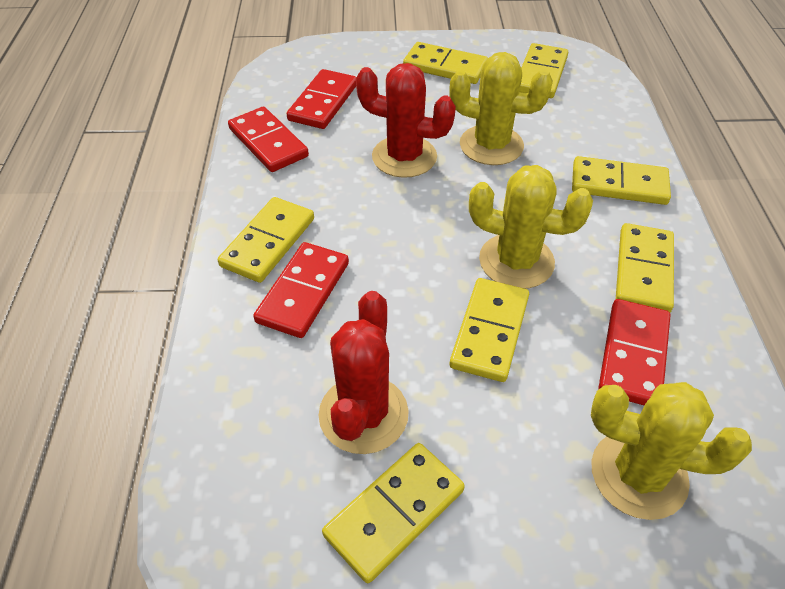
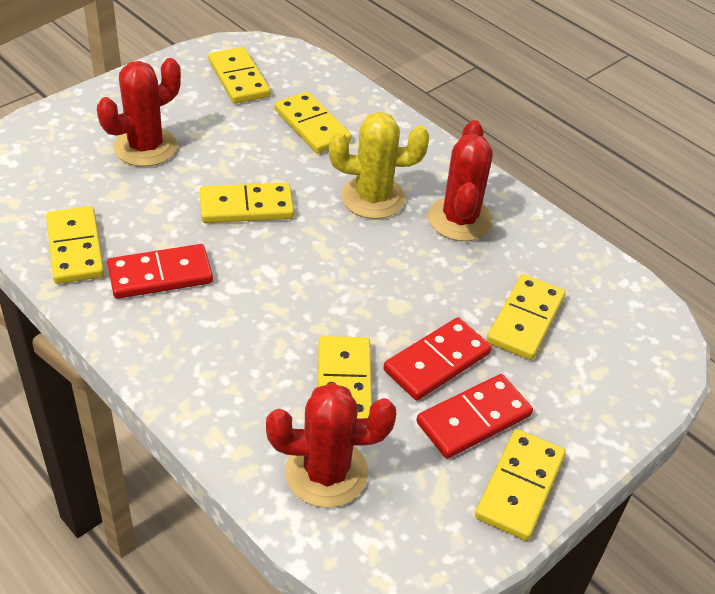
red cactus: 2 -> 3
red domino: 4 -> 3
yellow cactus: 3 -> 1

